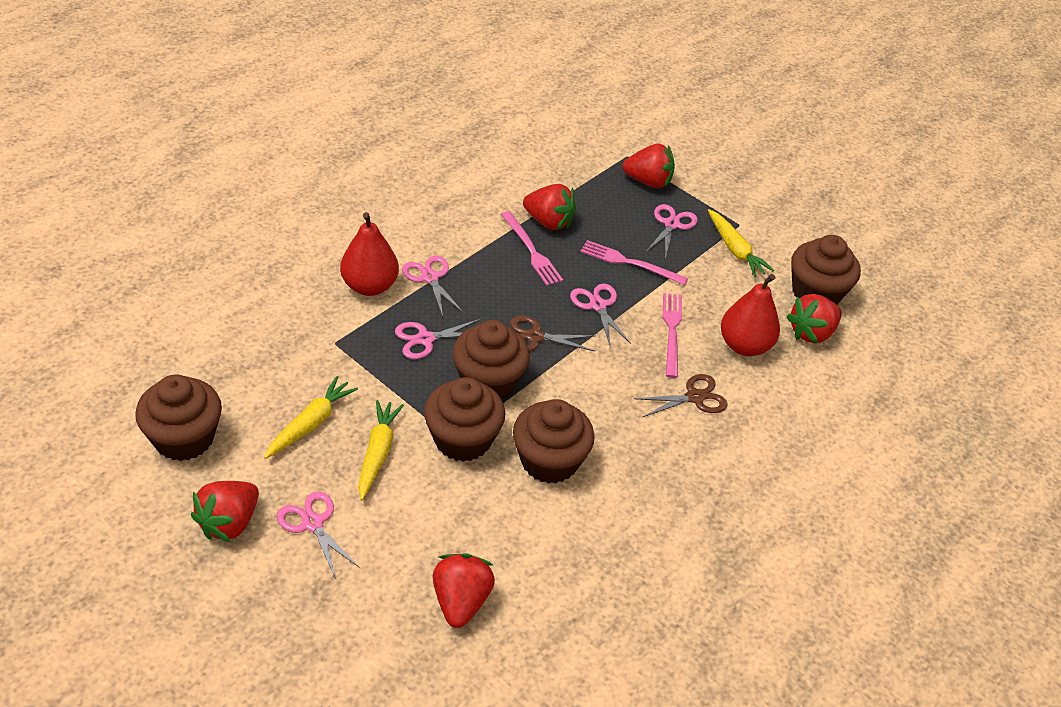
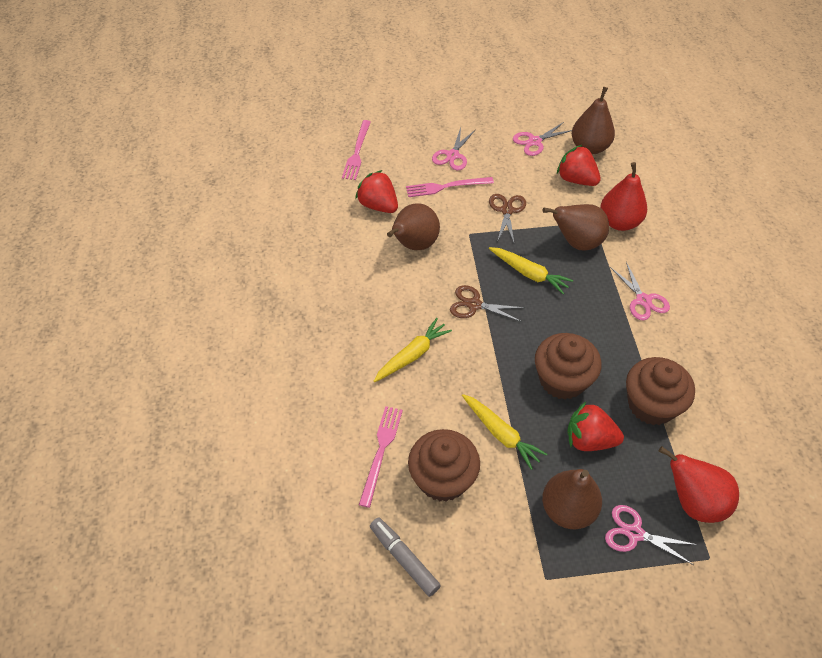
brown cupcake: 5 -> 3
brown pear: 0 -> 4
grey marker: 0 -> 1
pink scissors: 5 -> 4
red strawberry: 5 -> 3

